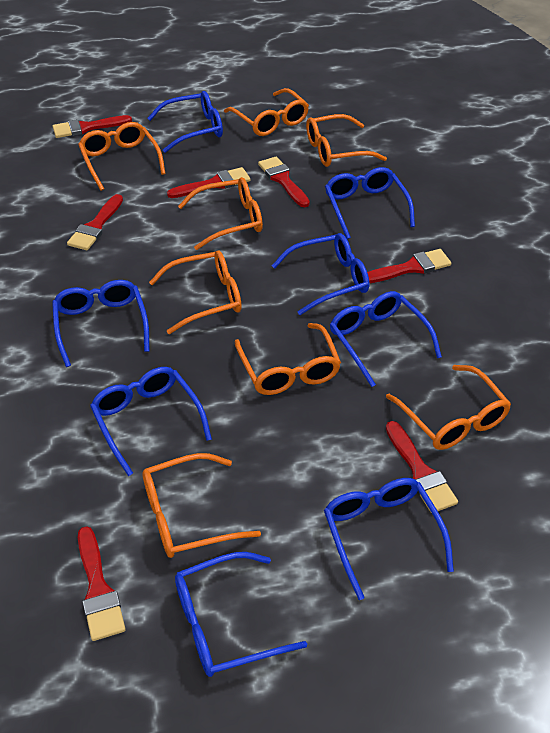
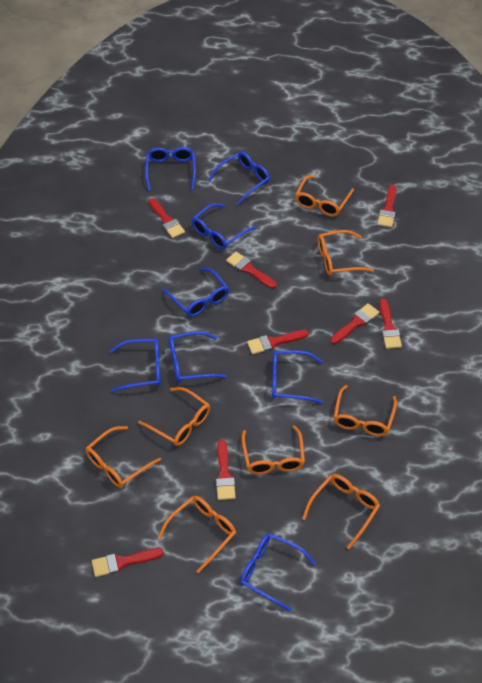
red brush: 7 -> 8

